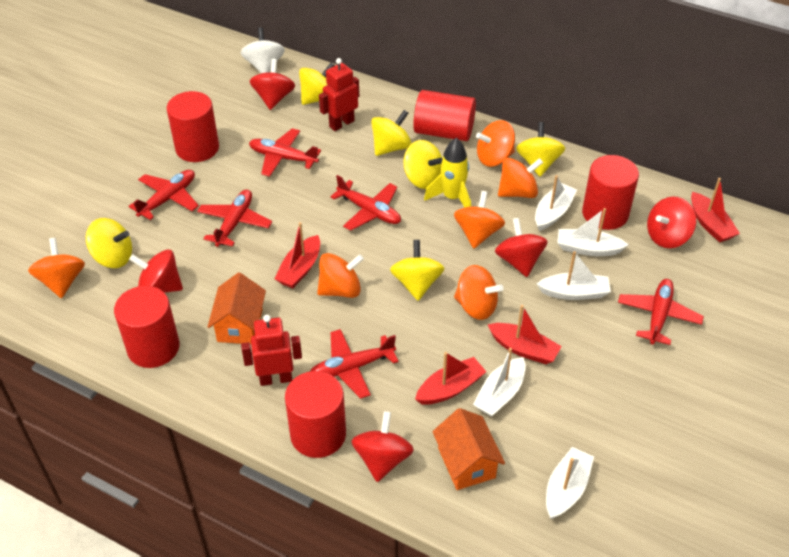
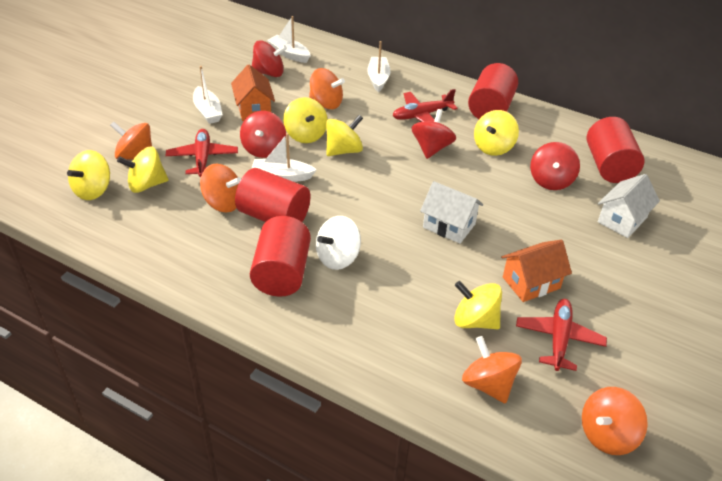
orange spinning top: 6 -> 5
red boat: 4 -> 0
red cylinder: 5 -> 4
red plane: 6 -> 3
red robot: 2 -> 0
red spinning top: 5 -> 4
white boat: 5 -> 4
white house: 0 -> 2
yellow rocket: 1 -> 0

